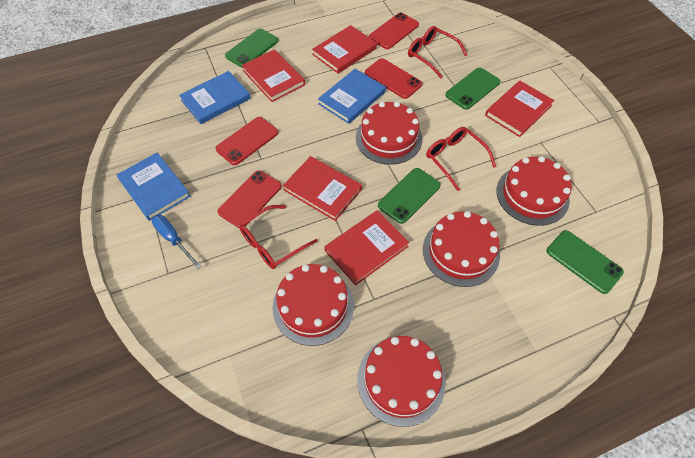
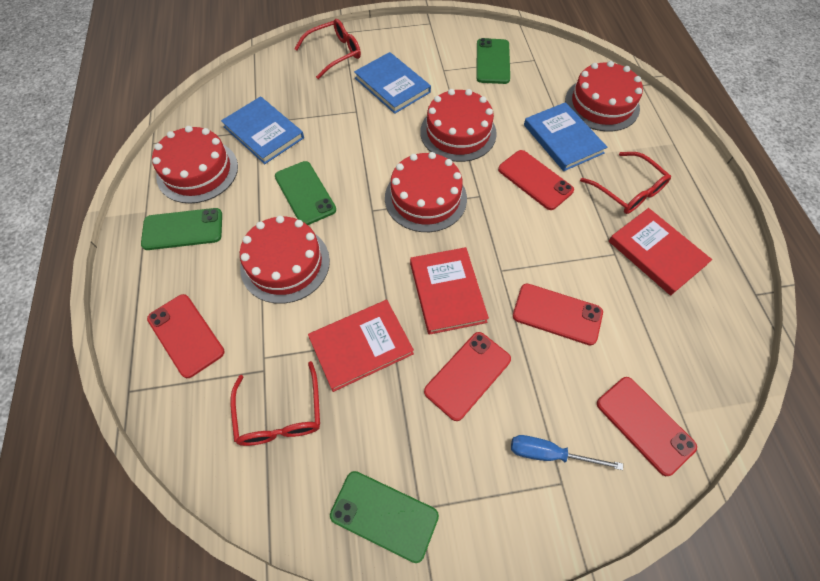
red book: 5 -> 3
red phone: 4 -> 5

